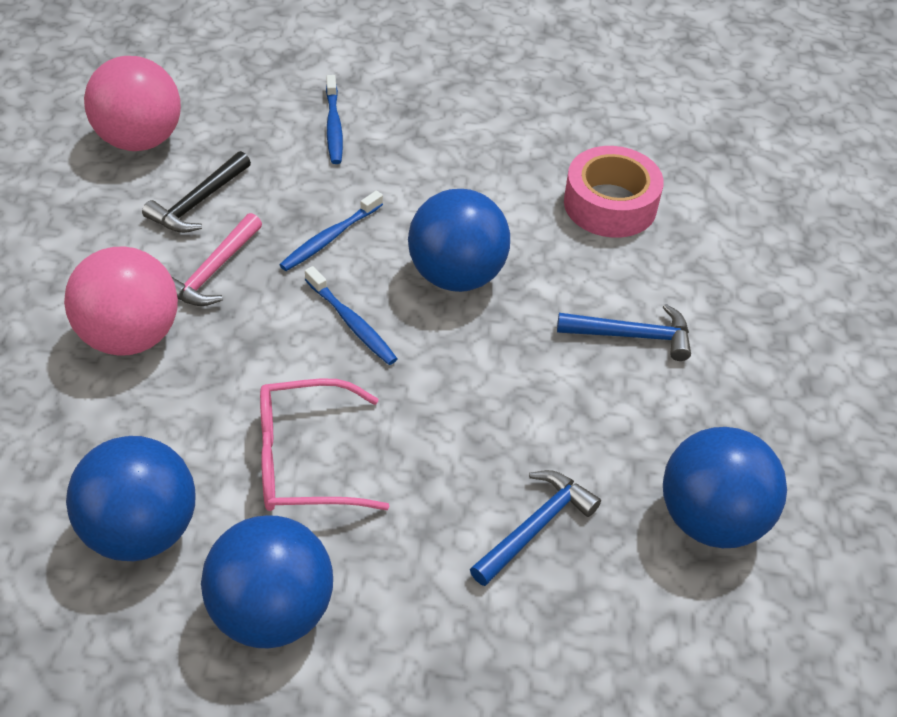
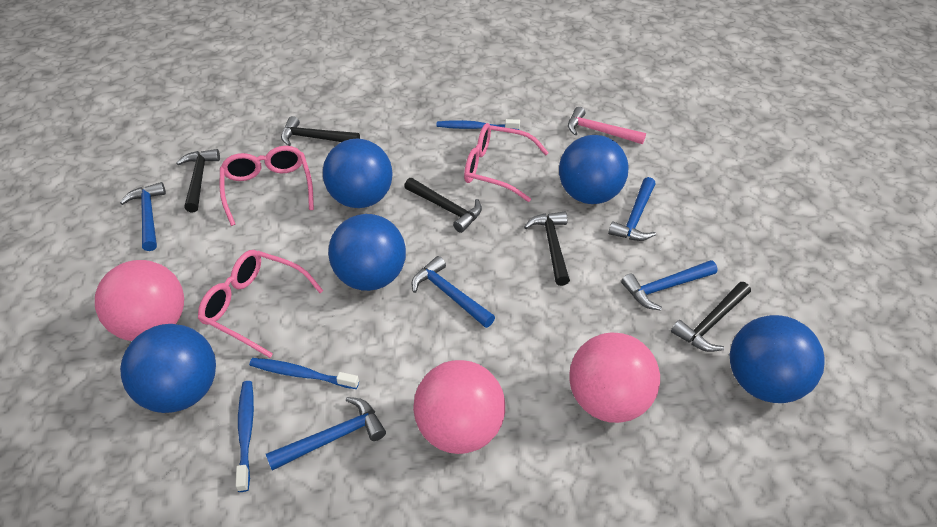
black hammer: 1 -> 5
blue ball: 4 -> 5
blue hammer: 2 -> 5
pink ball: 2 -> 3
pink glasses: 1 -> 3
pink tape: 1 -> 0

